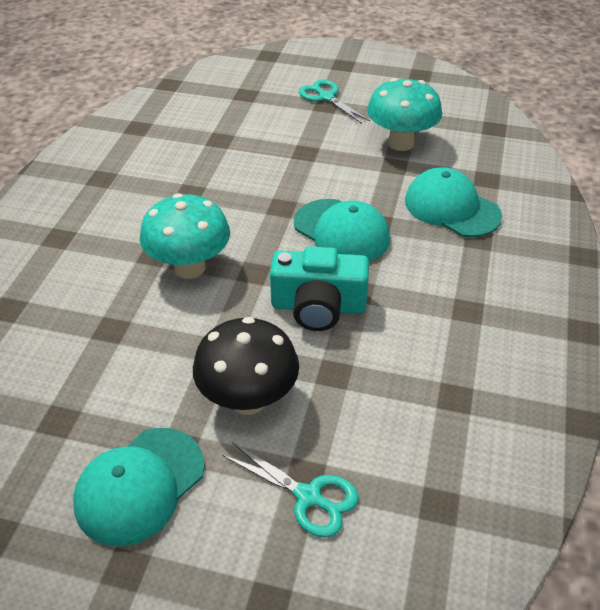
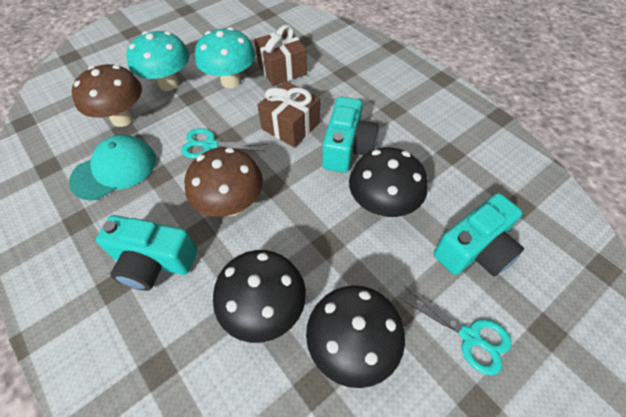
black mushroom: 1 -> 3
brown gift: 0 -> 2
brown mushroom: 0 -> 2
turquoise camera: 1 -> 3
turquoise cap: 3 -> 1

